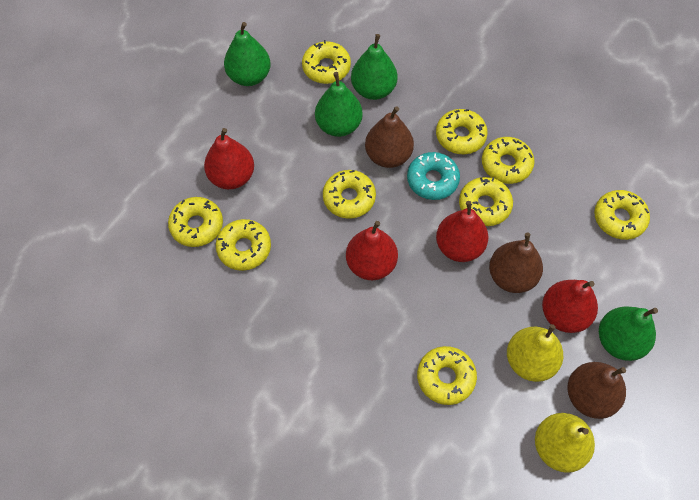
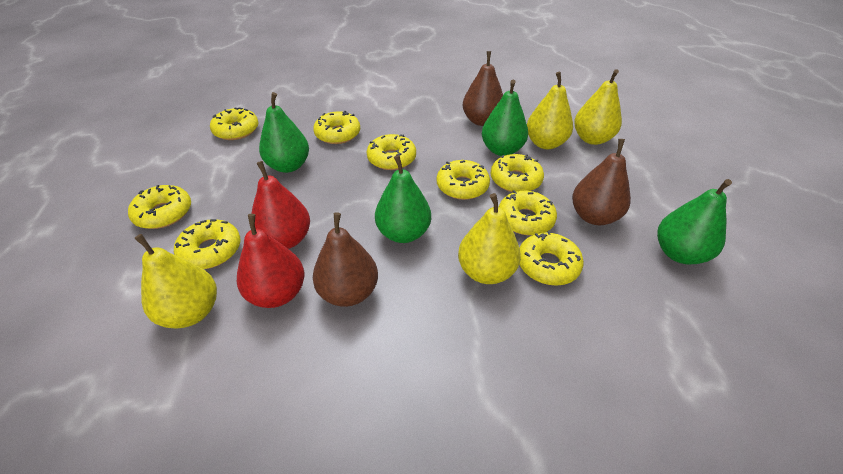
red pear: 4 -> 2
turquoise donut: 1 -> 0
yellow pear: 2 -> 4

